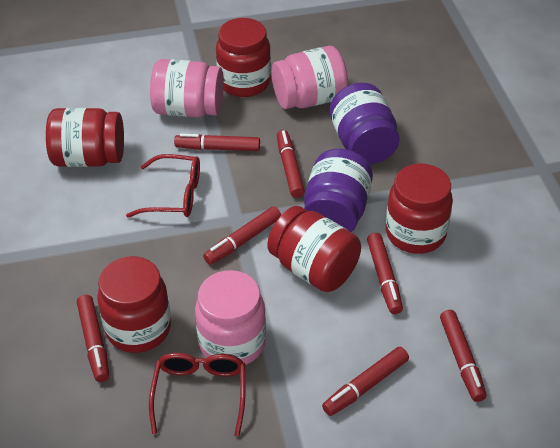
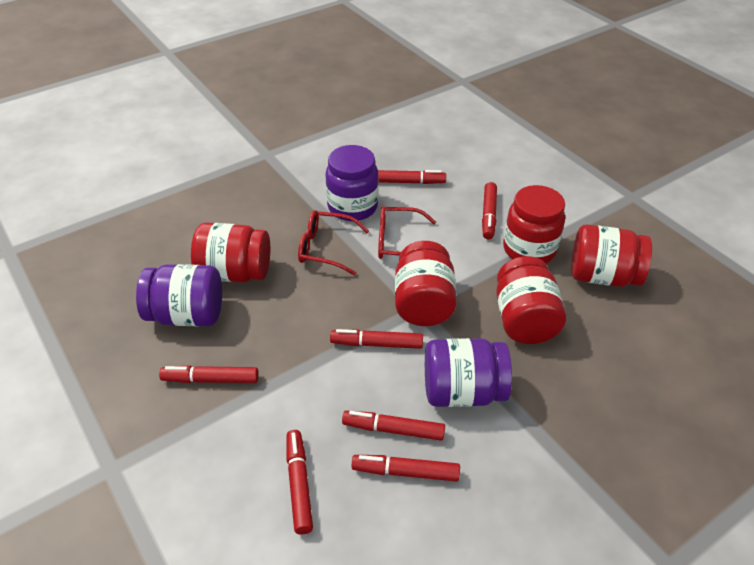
pink jar: 3 -> 0
purple jar: 2 -> 3

